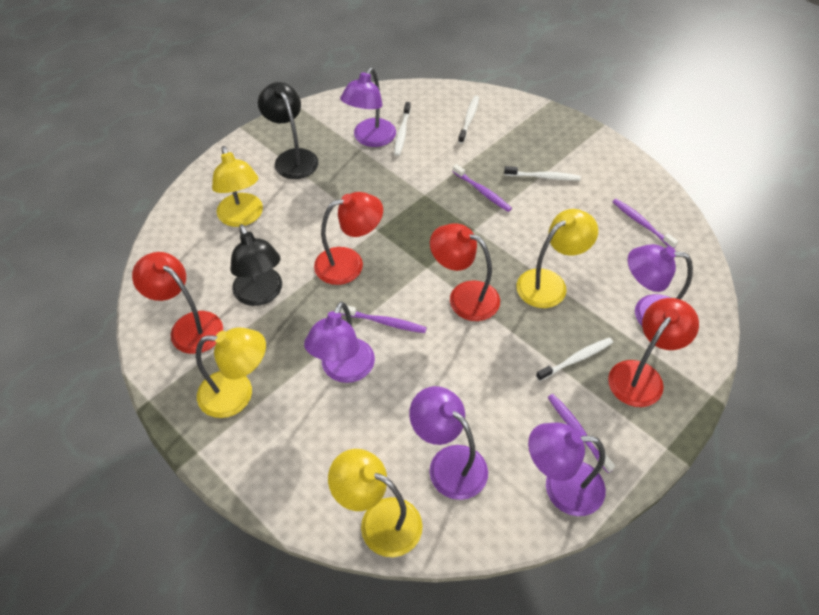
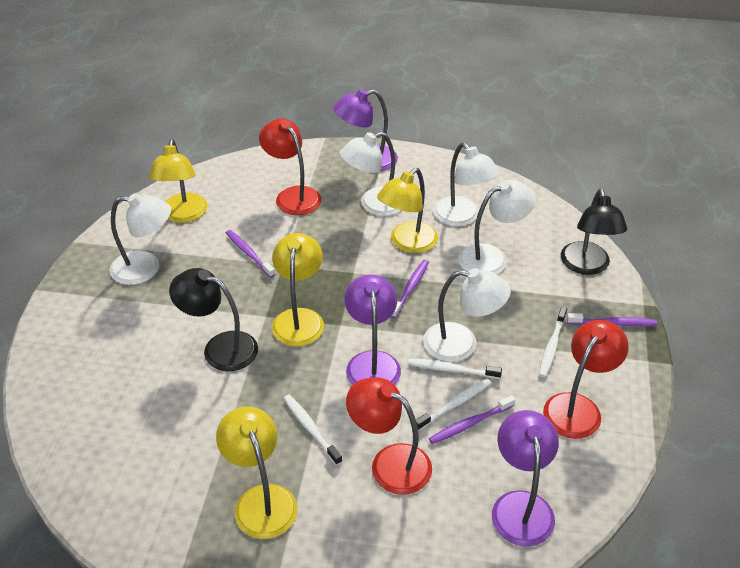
purple lamp: 5 -> 3
red lamp: 4 -> 3
white lamp: 0 -> 5

